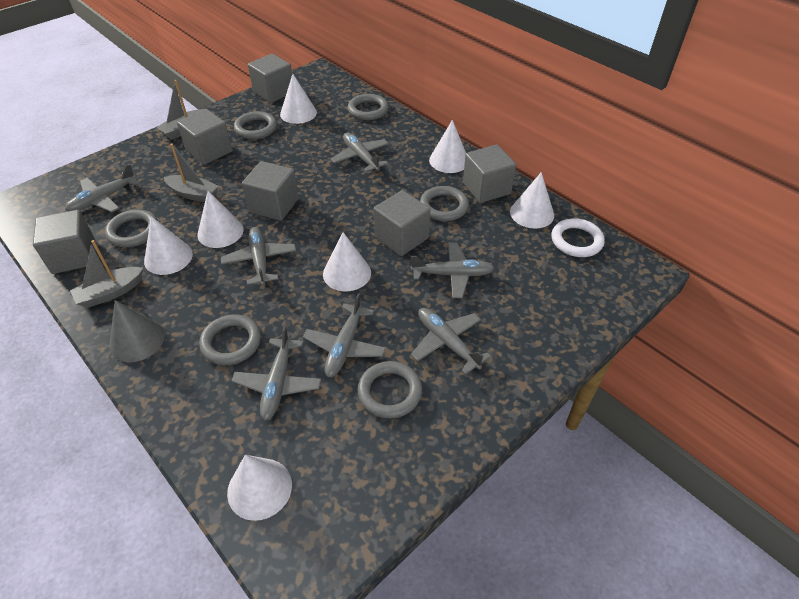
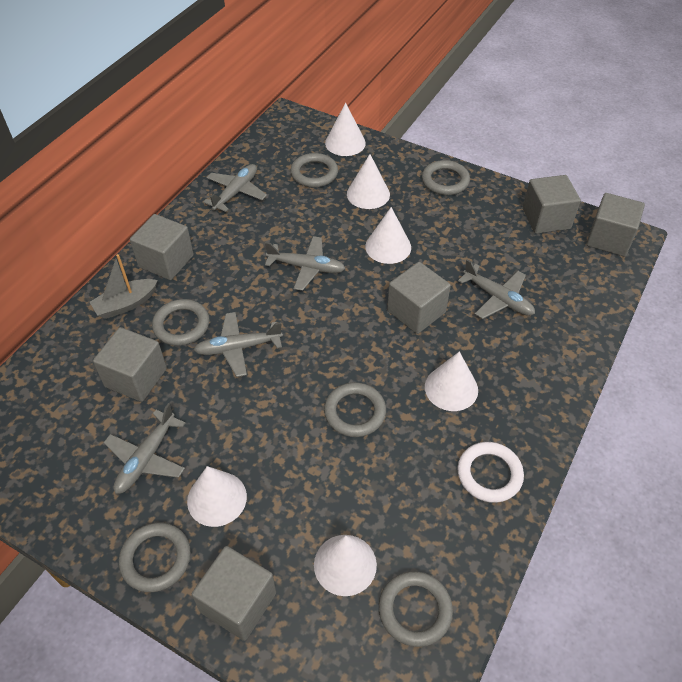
grey boat: 3 -> 1
grey cone: 1 -> 0
grey plane: 7 -> 5
white cone: 7 -> 6

